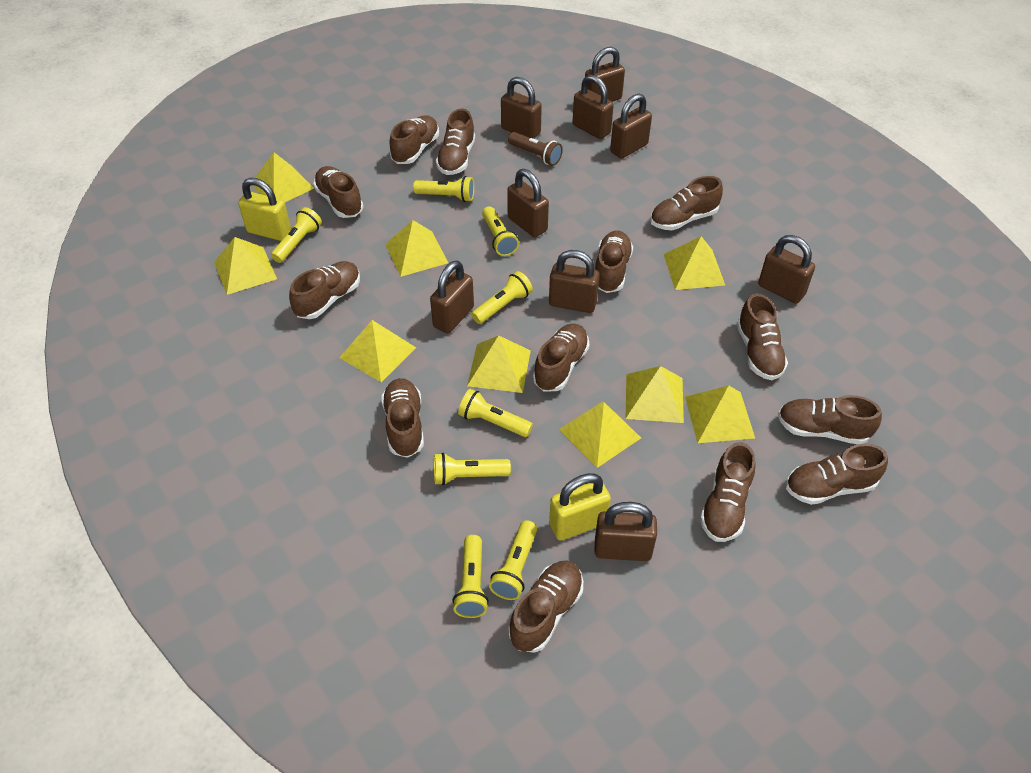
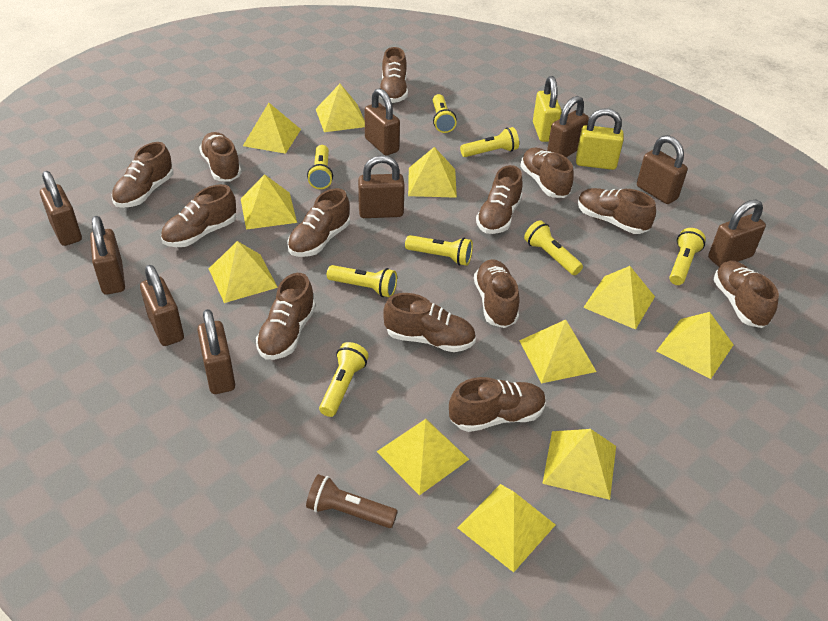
yellow pyramid: 9 -> 11

